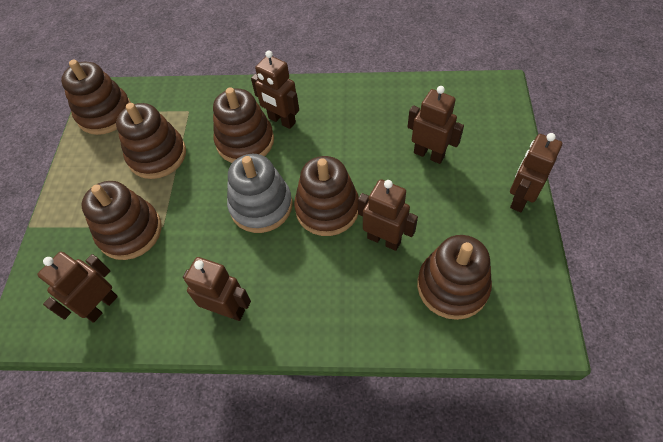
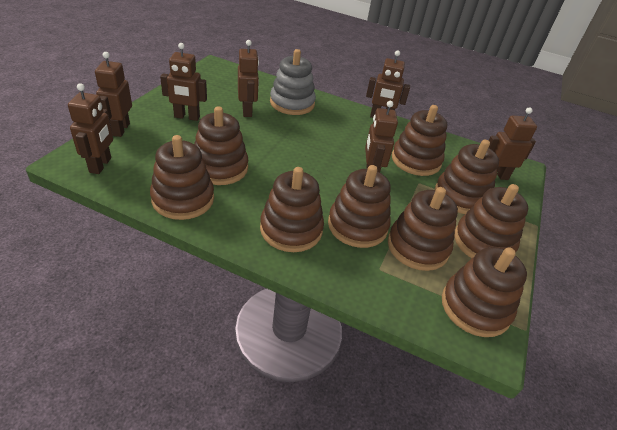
brown robot: 6 -> 7
brown stacking toy: 6 -> 9

